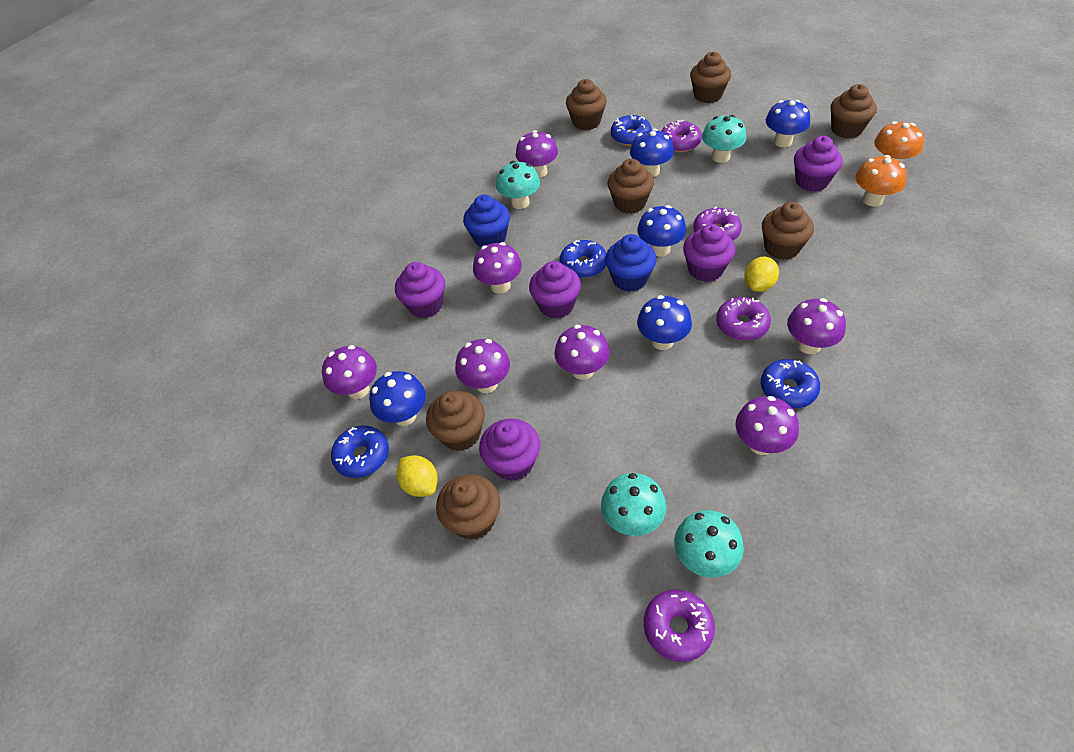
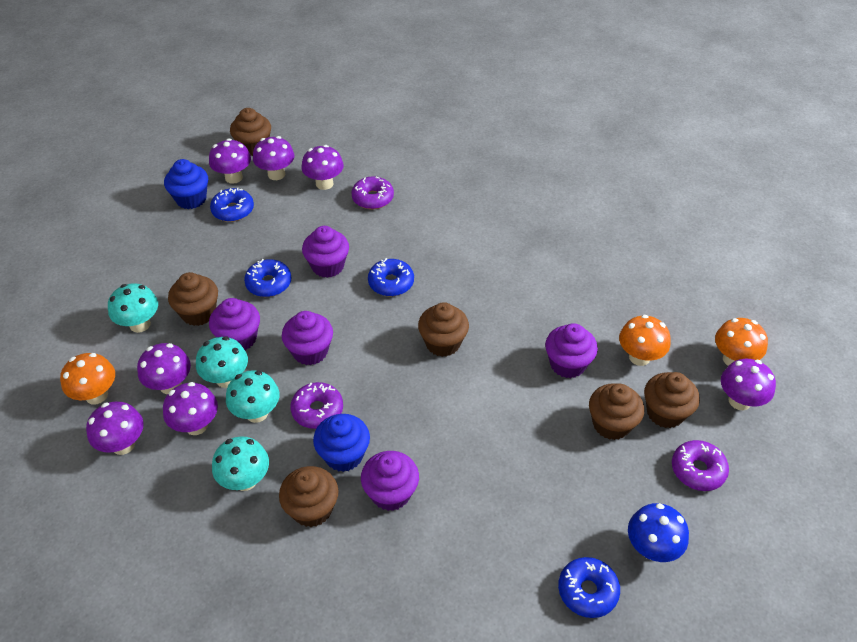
blue mushroom: 5 -> 1
brown cupcake: 7 -> 6
orange mushroom: 2 -> 3
purple donut: 4 -> 3
yellow lemon: 2 -> 0

